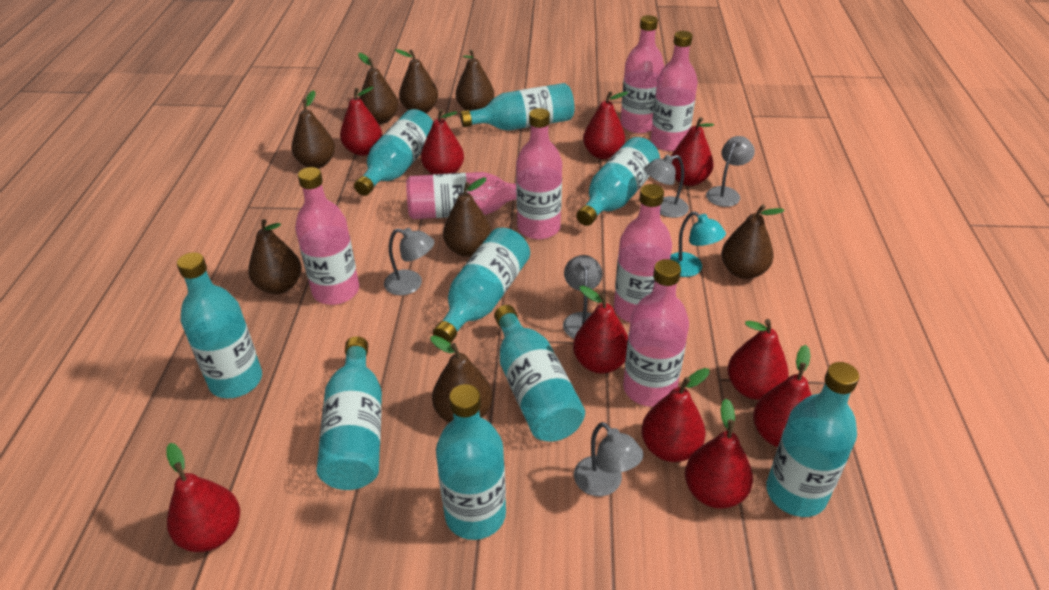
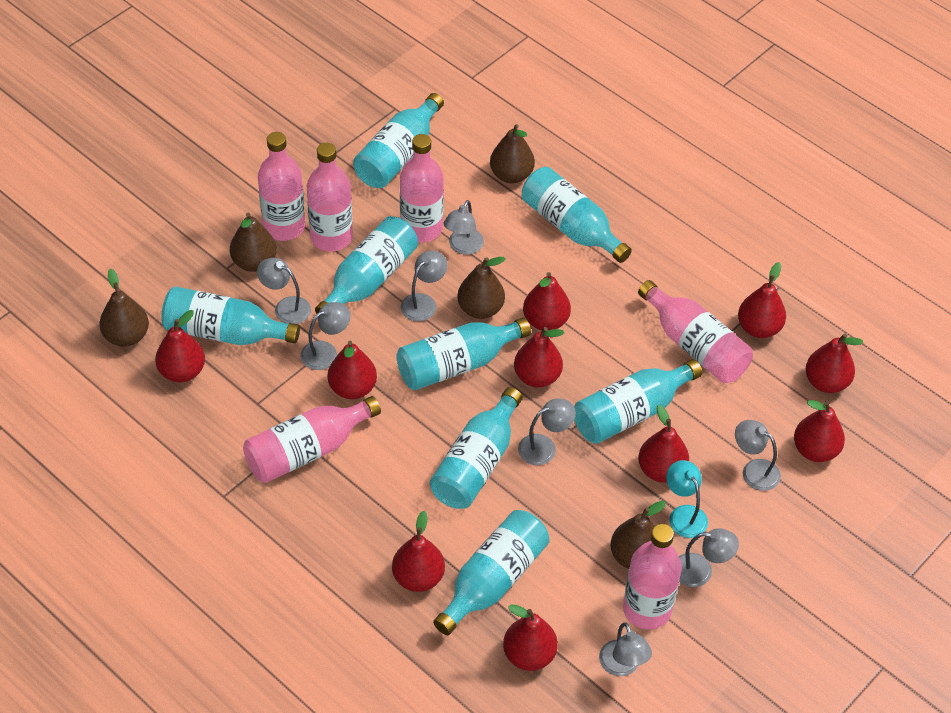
brown pear: 8 -> 5
grey lamp: 5 -> 8
pink bottle: 7 -> 6
turquoise bottle: 9 -> 8

